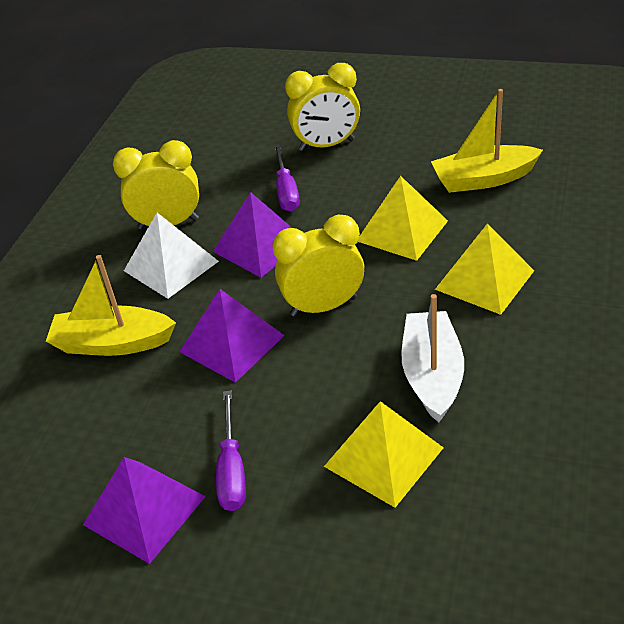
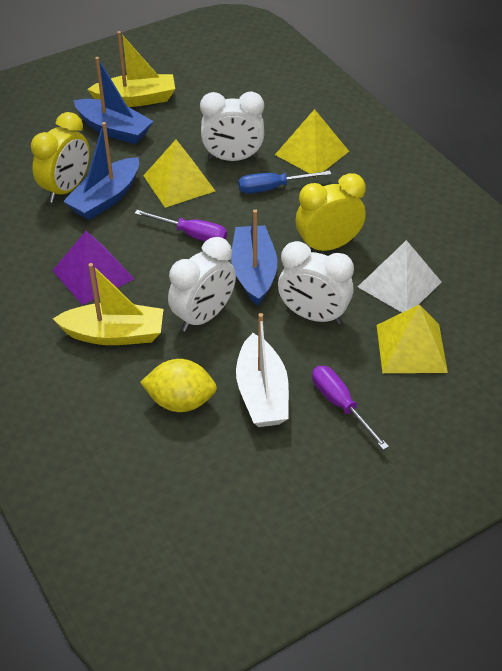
blue boat: 0 -> 3
blue screwdriver: 0 -> 1
purple pyramid: 3 -> 1
white clock: 0 -> 3
yellow clock: 3 -> 2
yellow lemon: 0 -> 1

